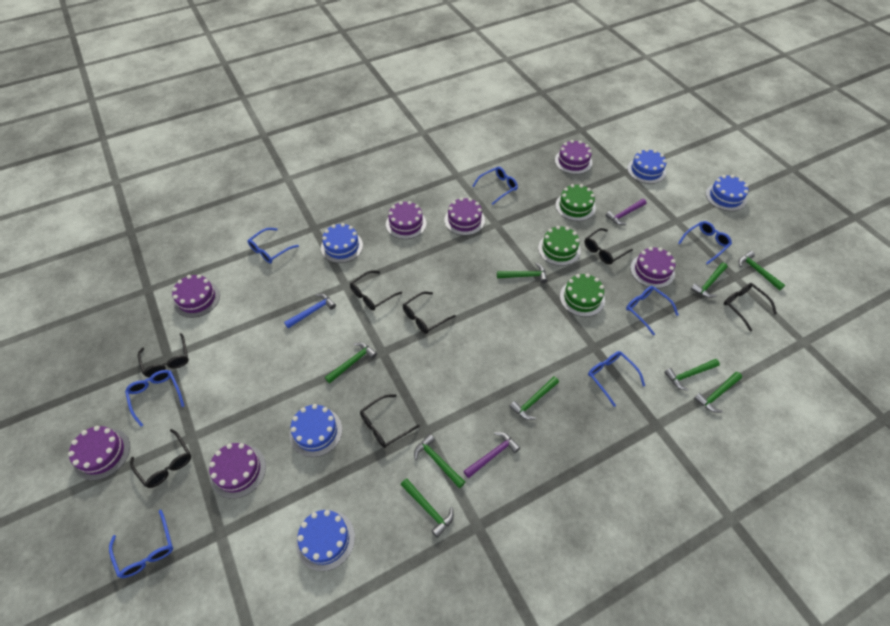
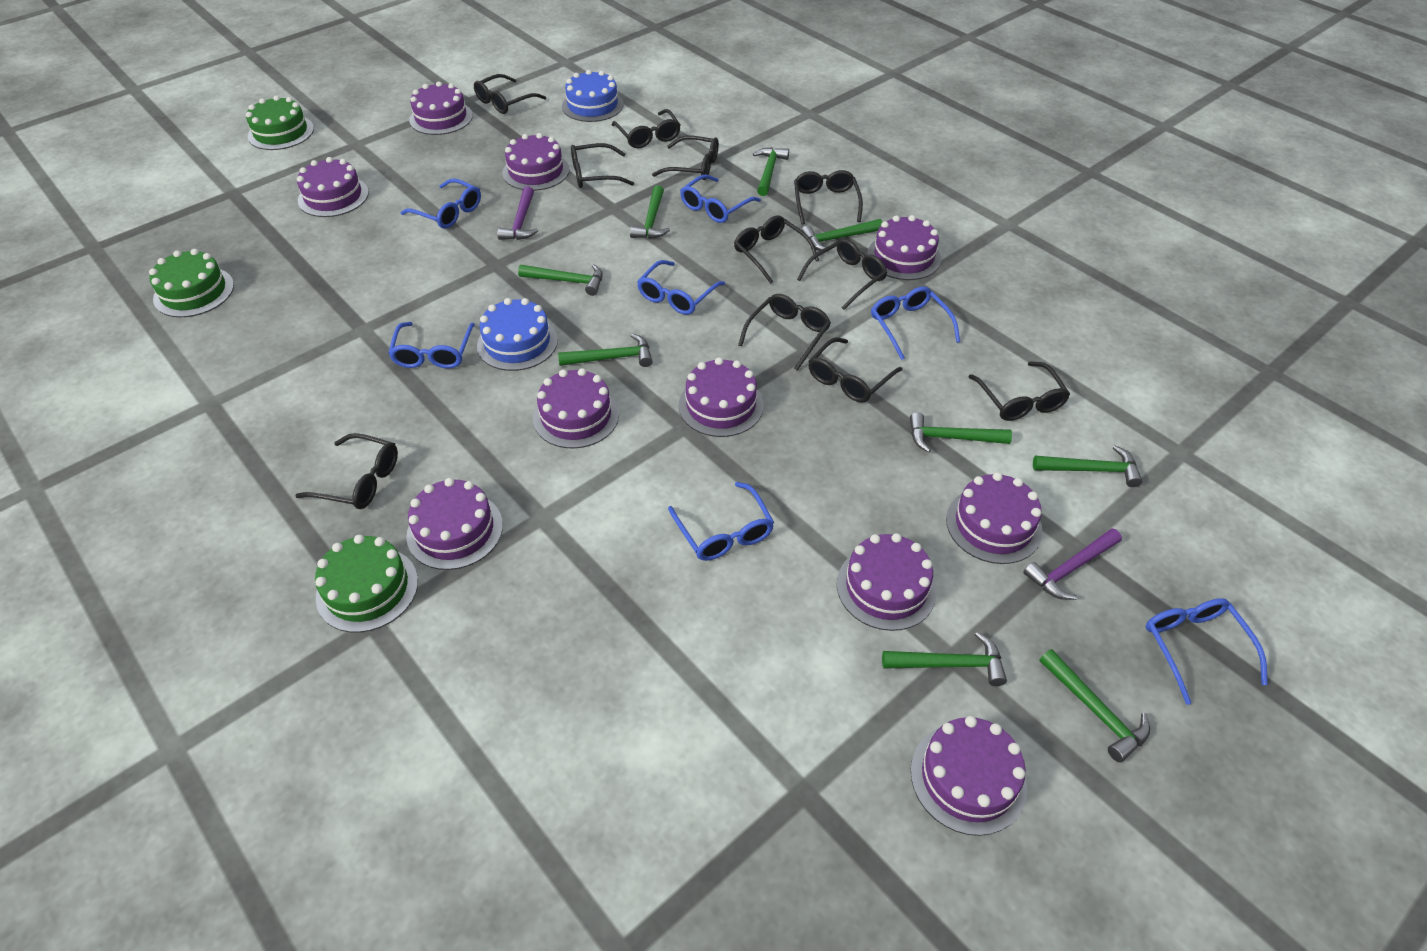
black glasses: 7 -> 11
blue cake: 5 -> 2
blue hammer: 1 -> 0
purple cake: 7 -> 10

